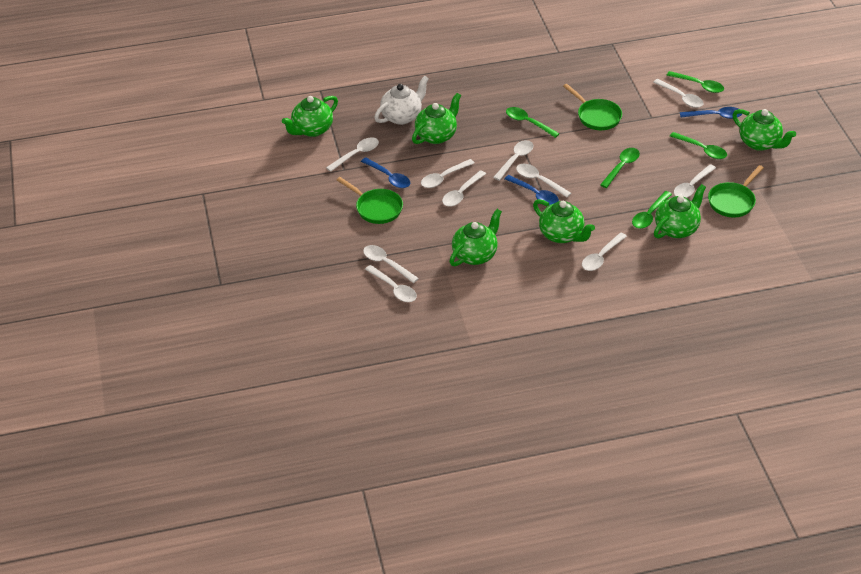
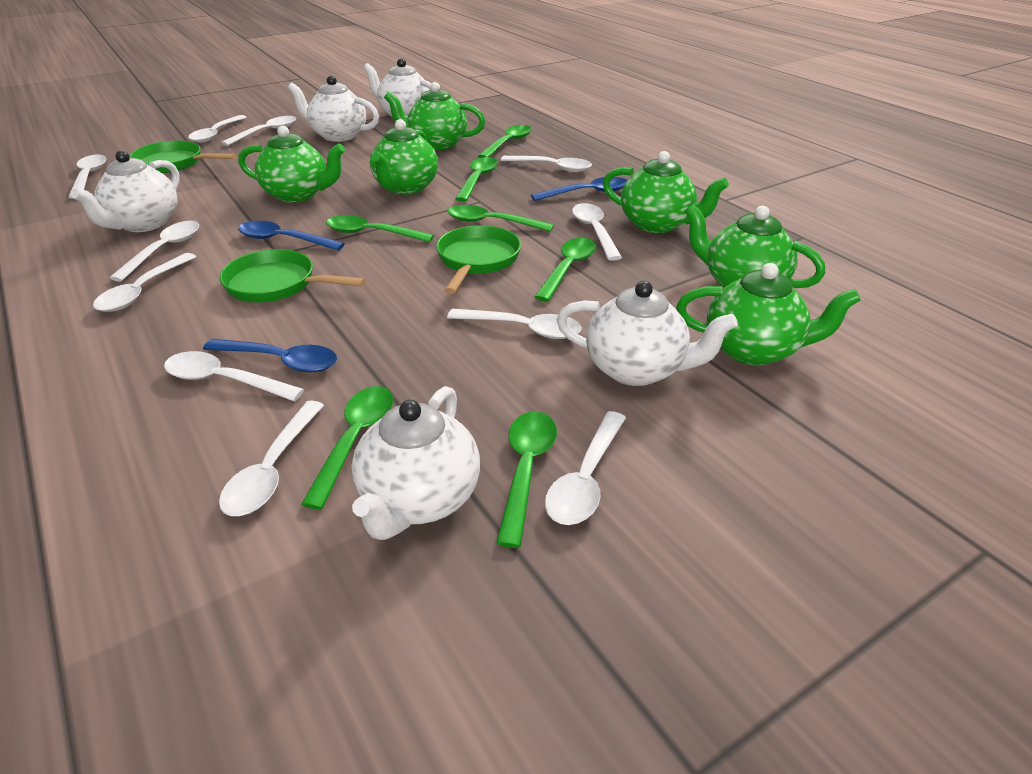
green spoon: 5 -> 7
white spoon: 10 -> 11
white teapot: 1 -> 5

